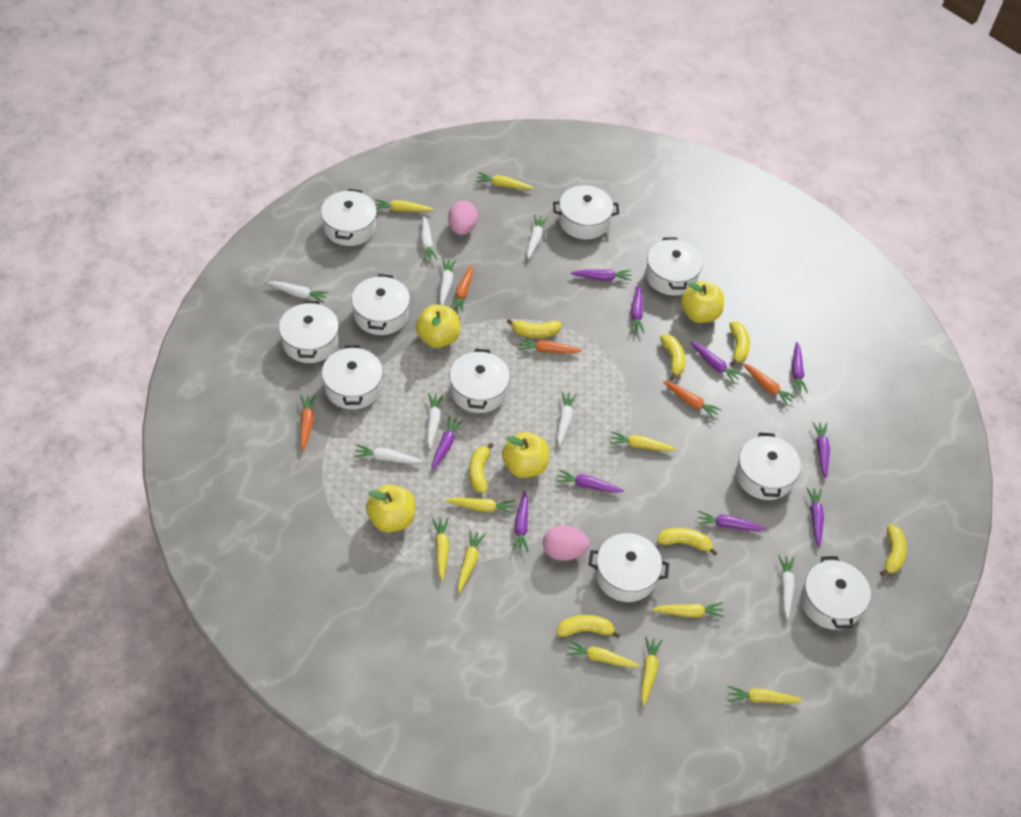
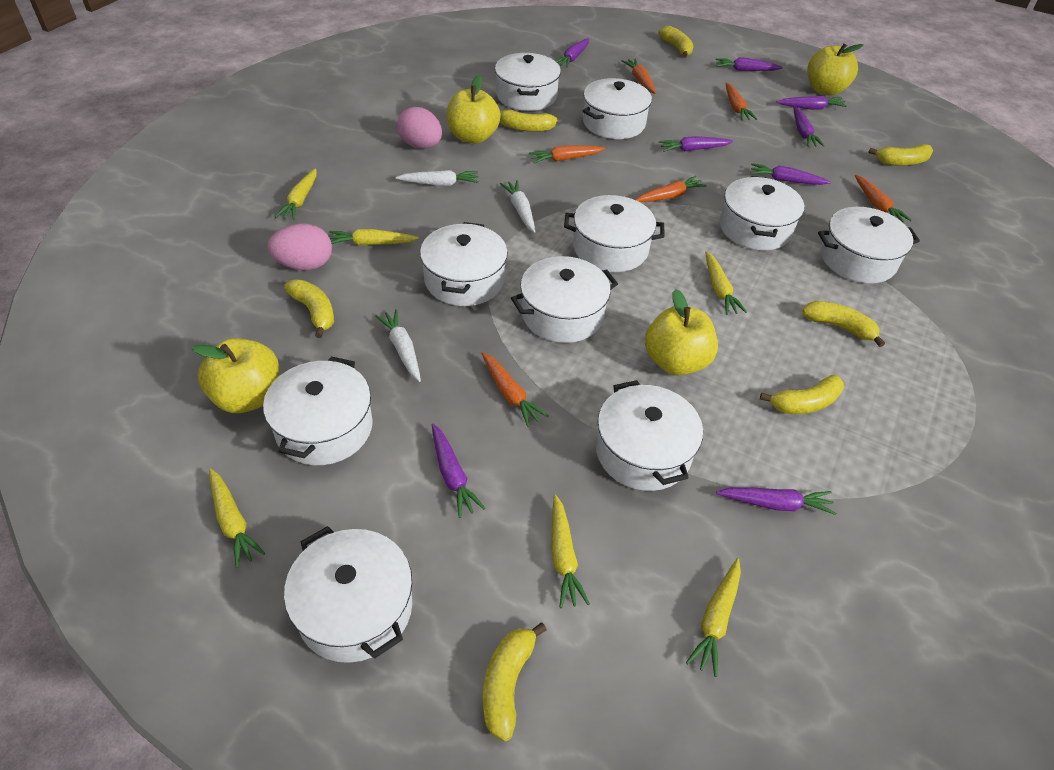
orange carrot: 5 -> 6
purple carrot: 10 -> 8
white carrot: 8 -> 3
yellow carrot: 10 -> 6

